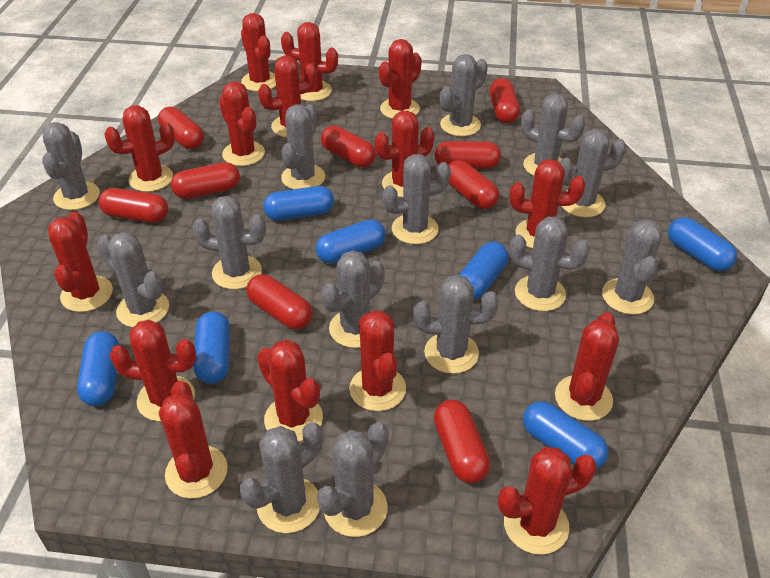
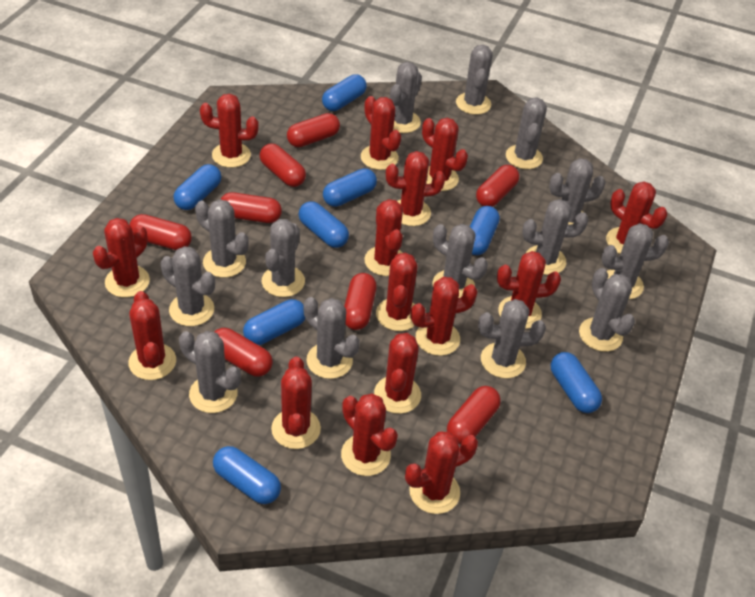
blue capsule: 7 -> 8
red capsule: 9 -> 8

